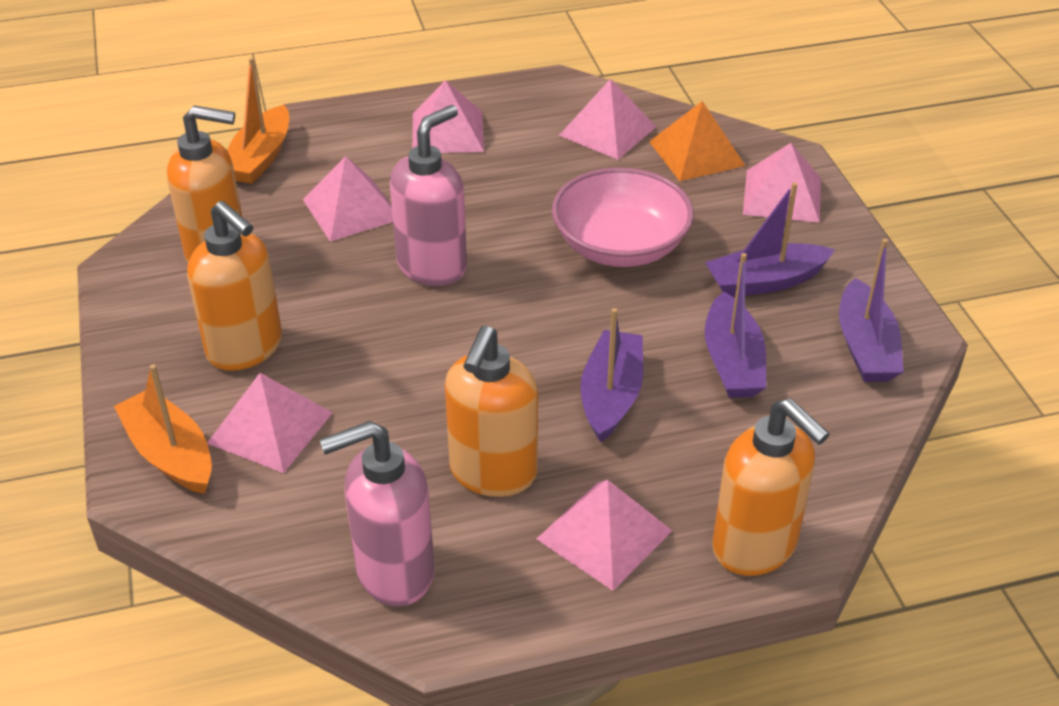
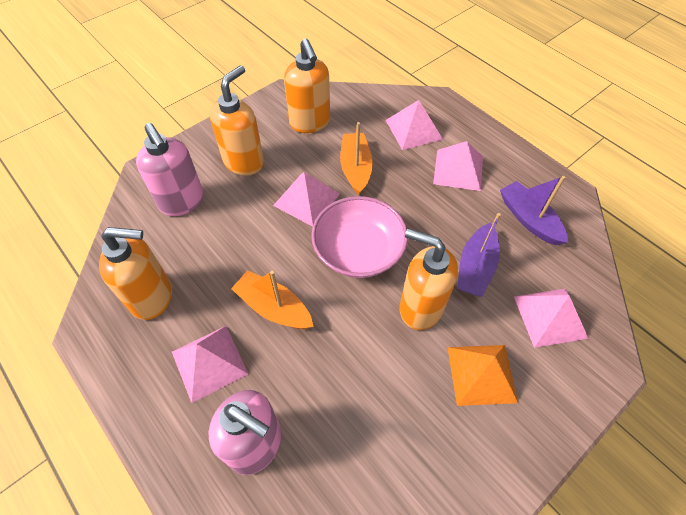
pink pyramid: 6 -> 5
purple boat: 4 -> 2

